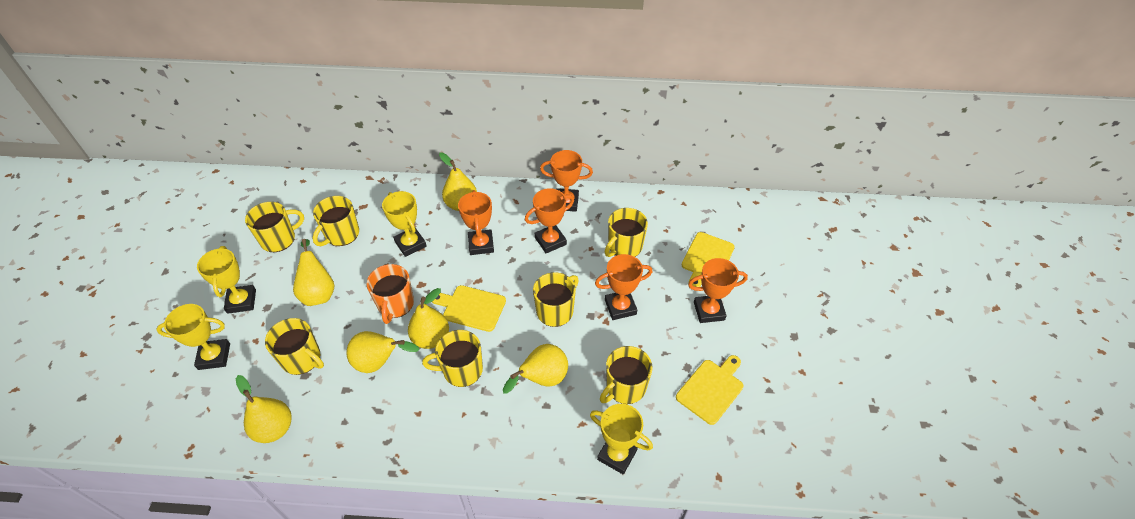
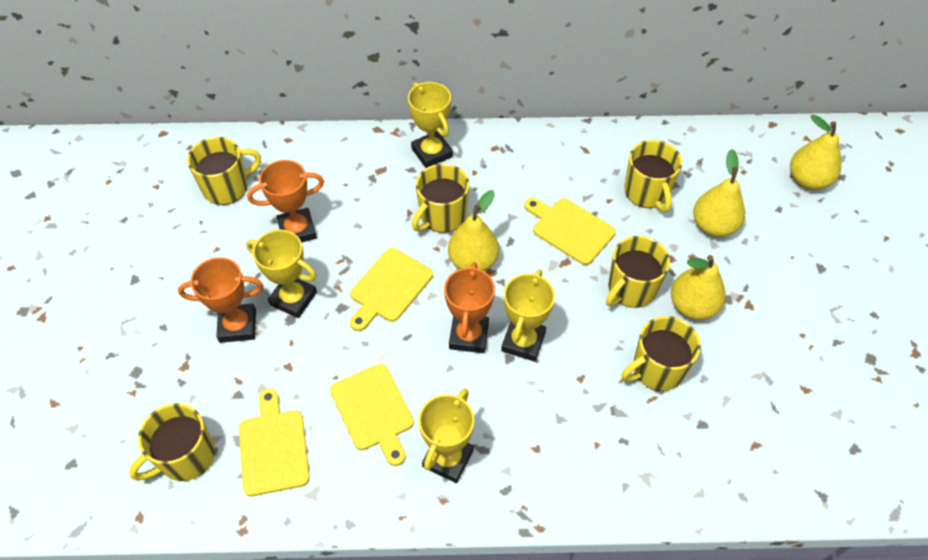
orange mug: 1 -> 0
orange trophy: 5 -> 3
yellow cutting board: 3 -> 4
yellow mug: 7 -> 6
yellow pear: 6 -> 4

